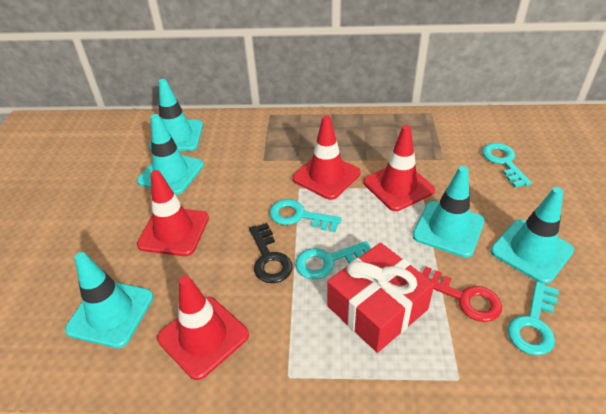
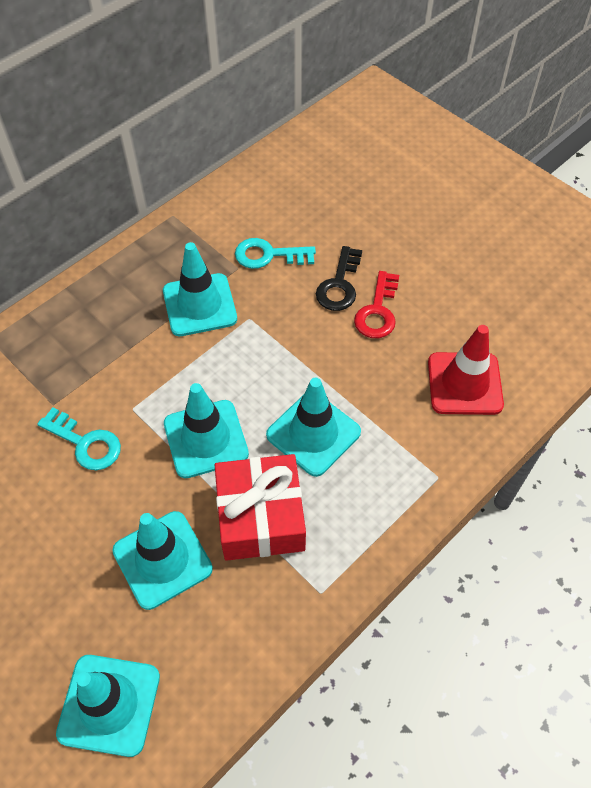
red traffic cone: 4 -> 1
turquoise key: 4 -> 2

